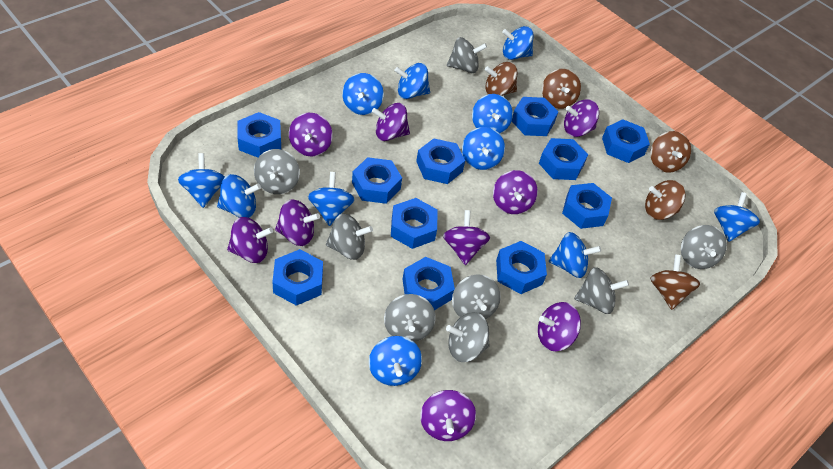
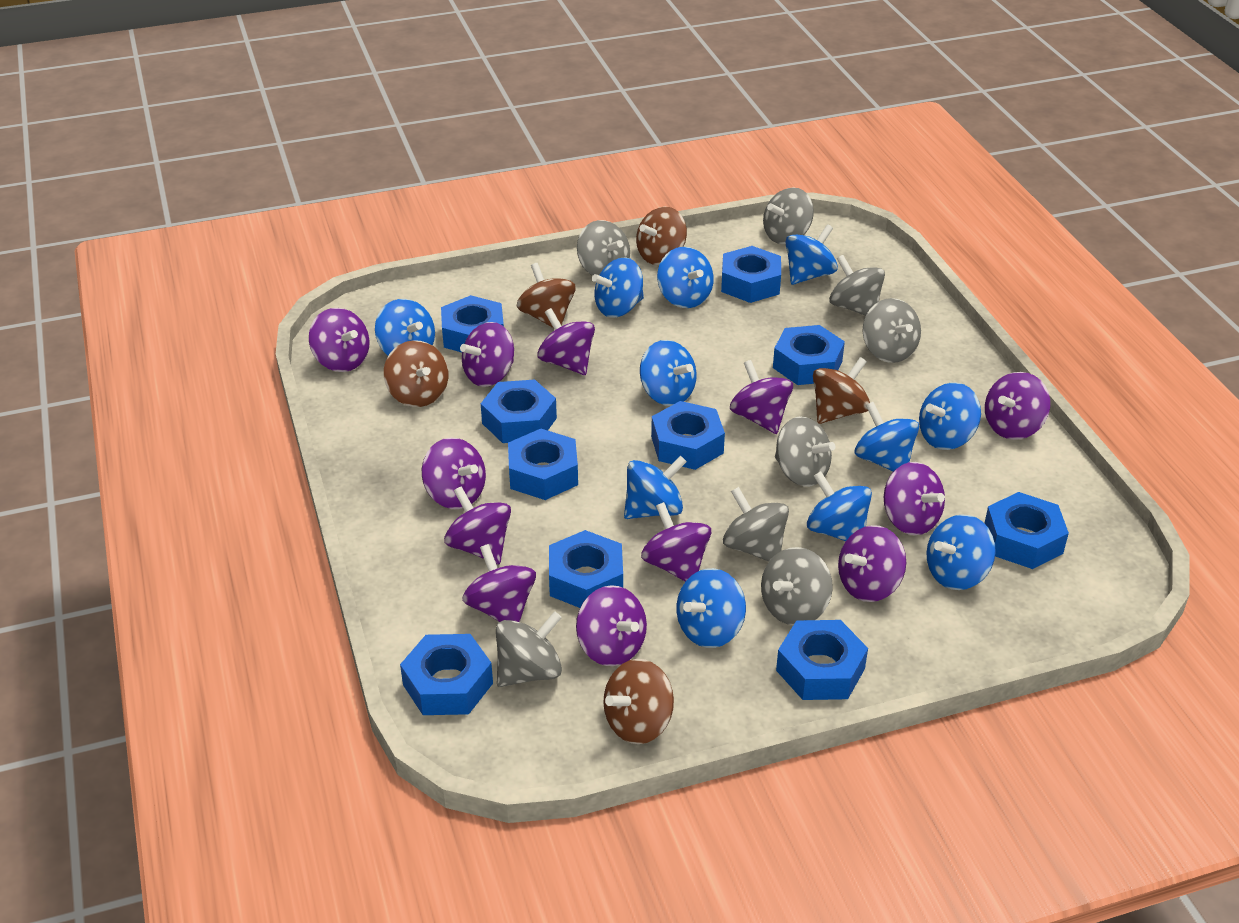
blue nut: 11 -> 10
purple spinning top: 9 -> 12

